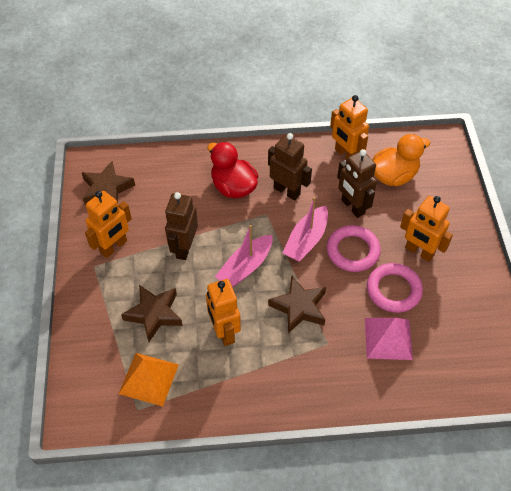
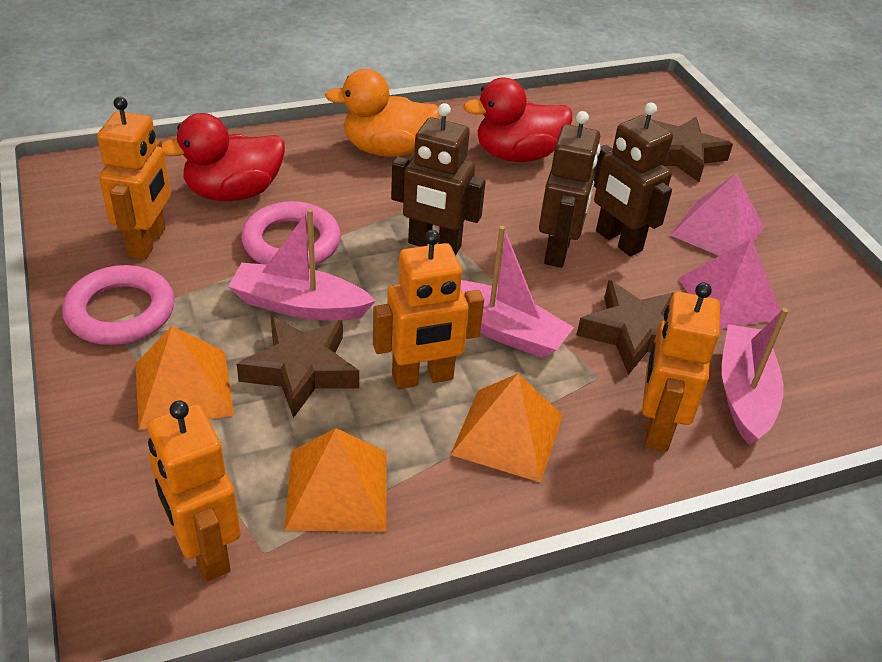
orange pyramid: 1 -> 3
pink boat: 2 -> 3
pink pyramid: 1 -> 2
red duck: 1 -> 2

